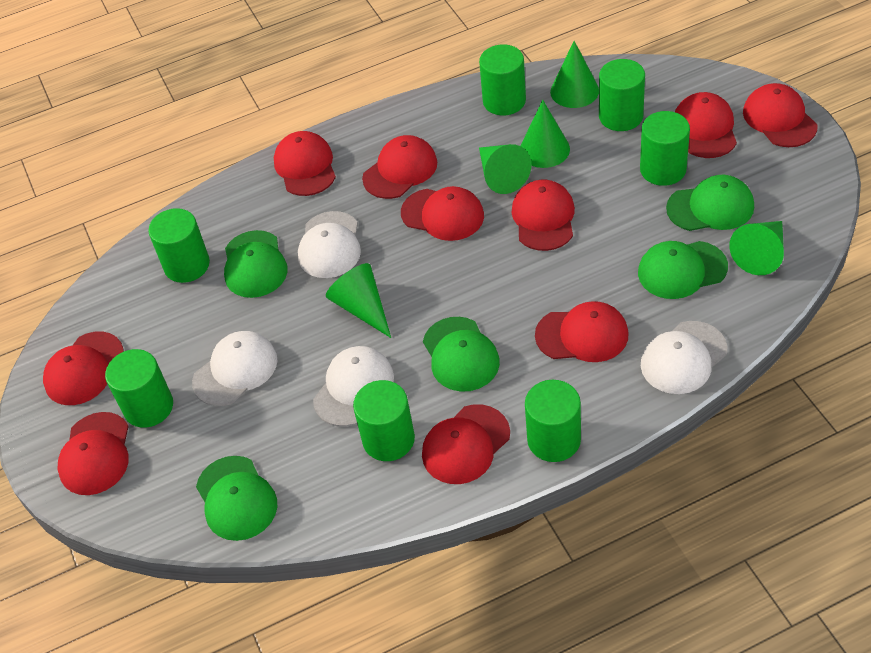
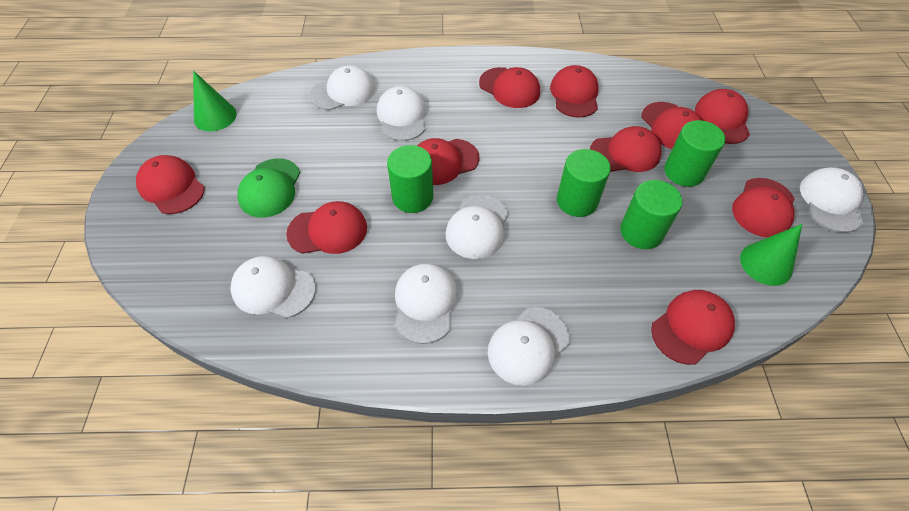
green cap: 5 -> 1
green cone: 5 -> 2
green cylinder: 7 -> 4
white cap: 4 -> 7

